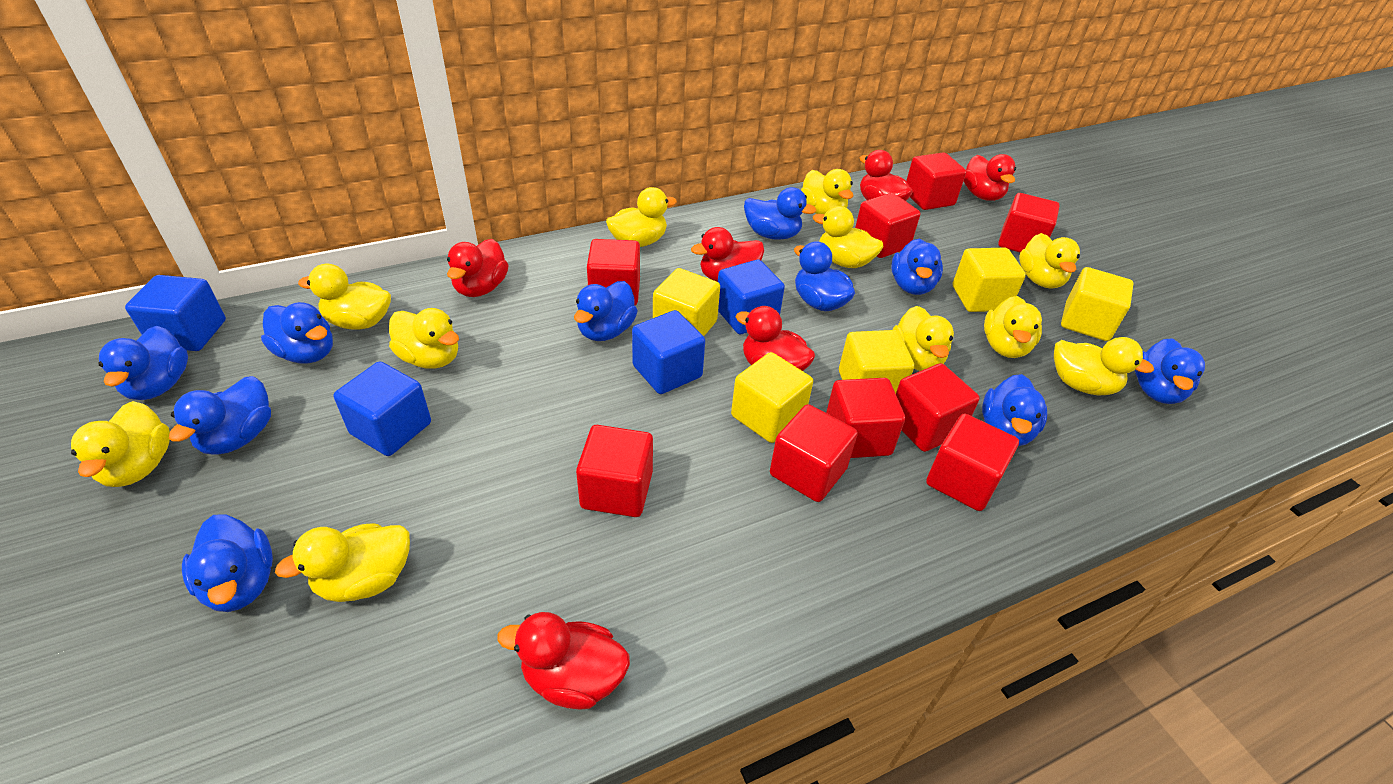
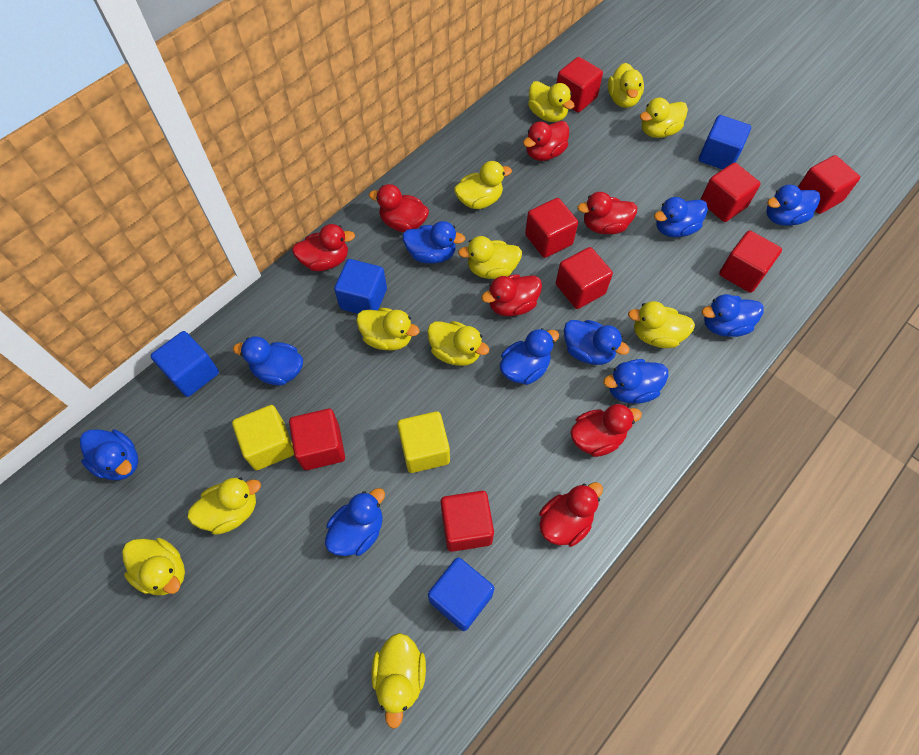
red cube: 9 -> 8
red duck: 6 -> 7
yellow cube: 5 -> 2

